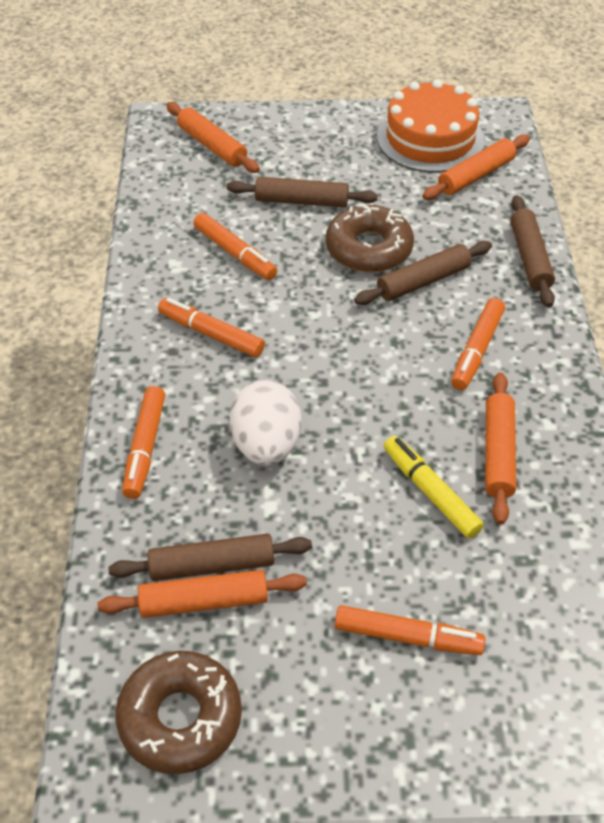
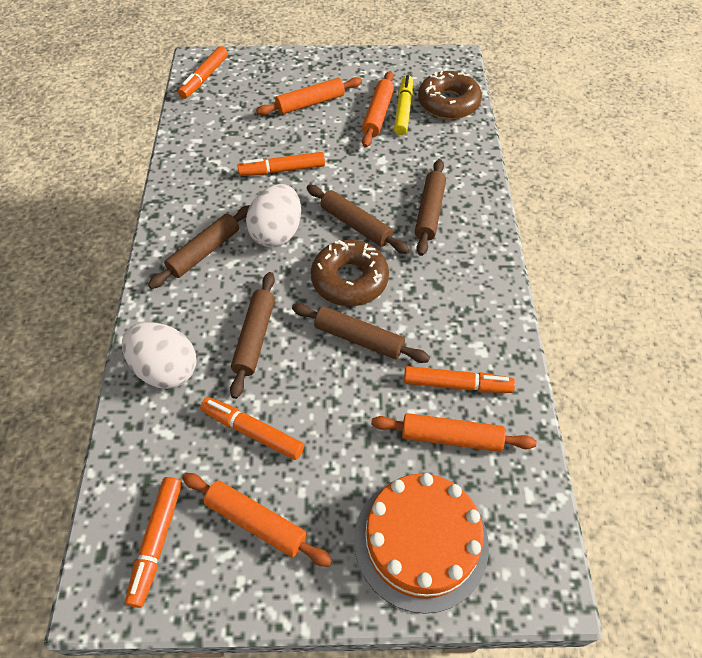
brown rolling pin: 4 -> 5
white egg: 1 -> 2

